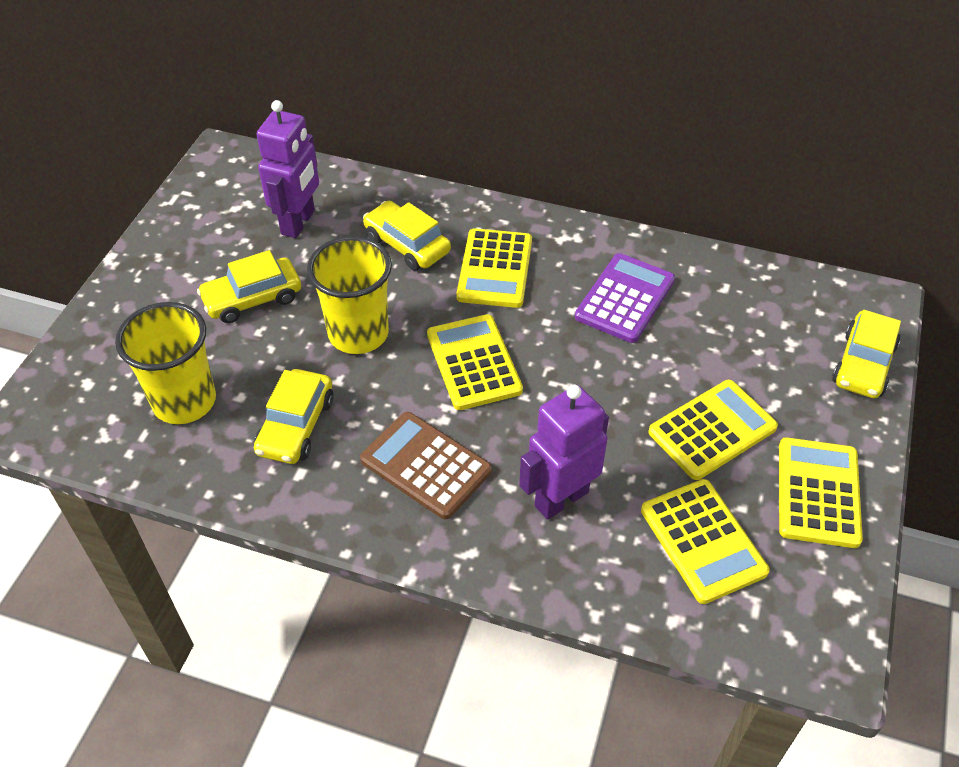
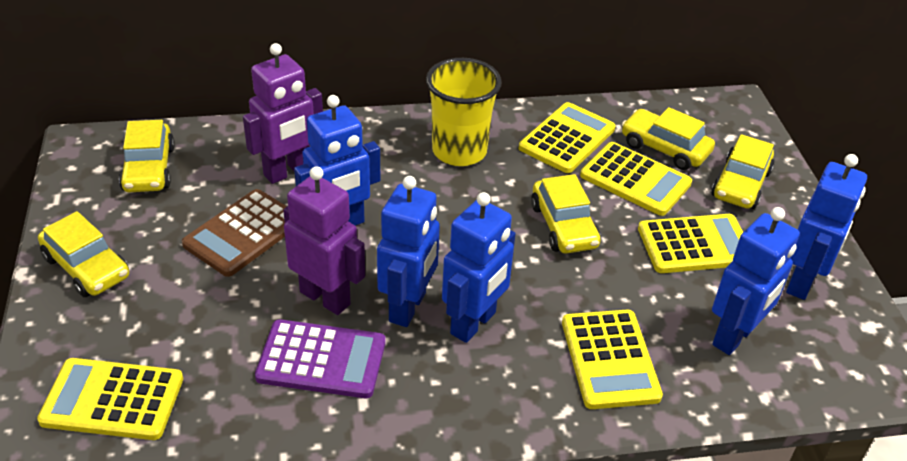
blue robot: 0 -> 5
yellow car: 4 -> 5
yellow cup: 2 -> 1

